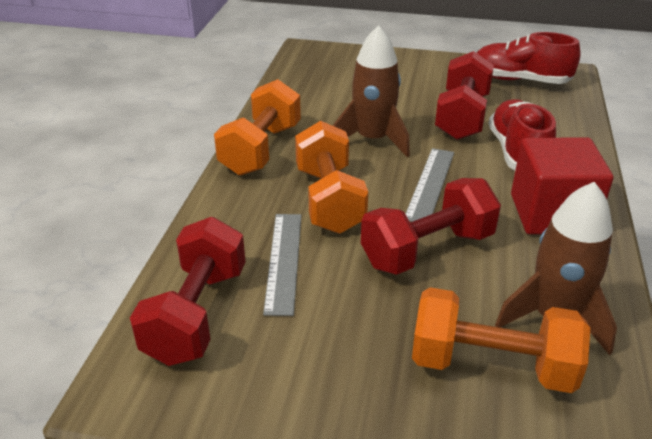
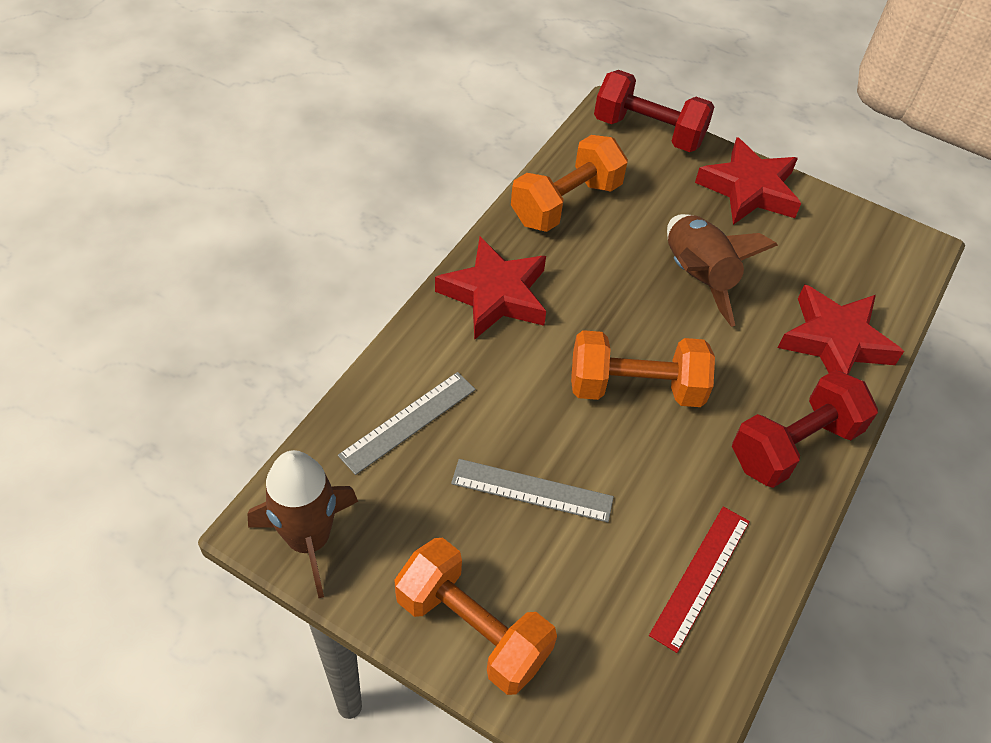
red cube: 1 -> 0
red dumbbell: 3 -> 2
red ruler: 0 -> 1
red shoe: 2 -> 0
red star: 0 -> 3

